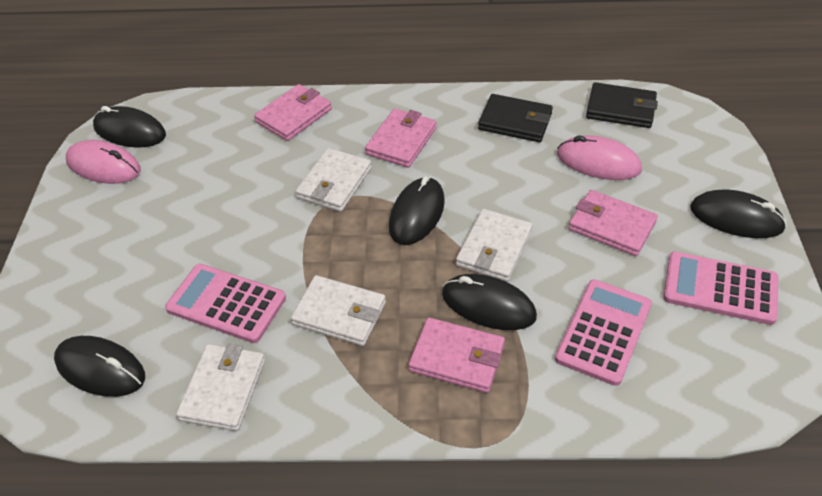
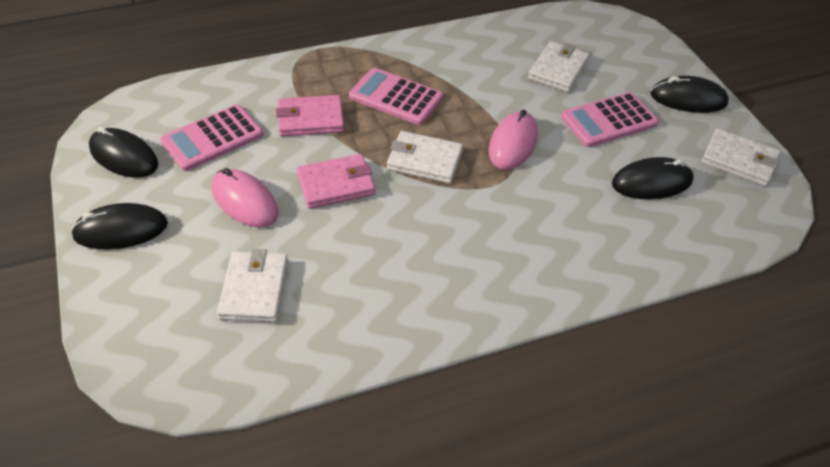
black mouse: 5 -> 4
black wallet: 2 -> 0
pink wallet: 4 -> 2

